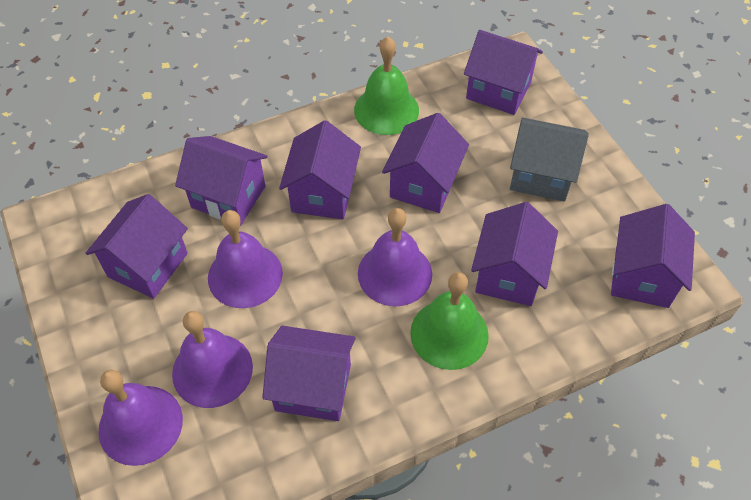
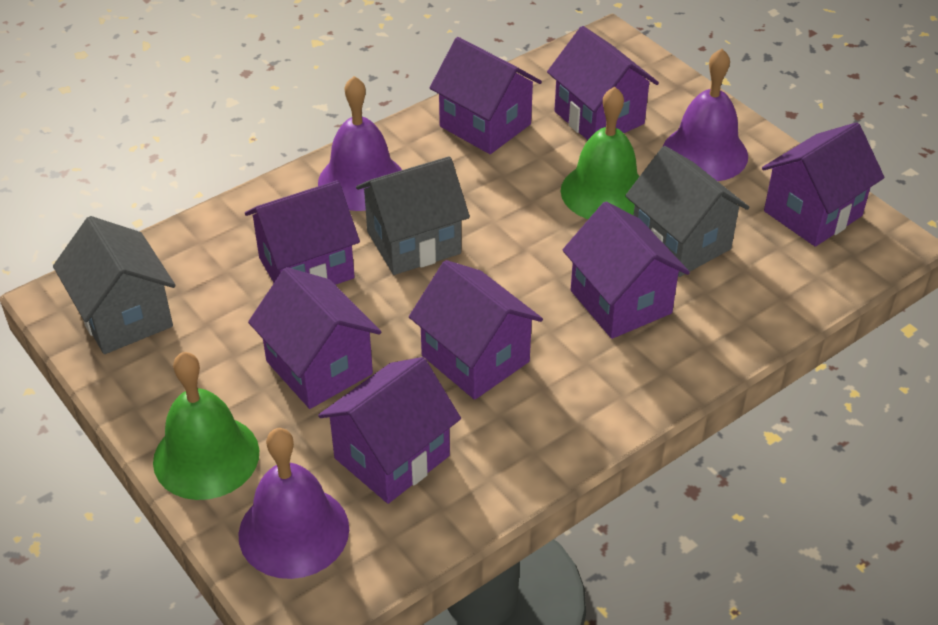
grey house: 1 -> 3
purple bell: 4 -> 3

